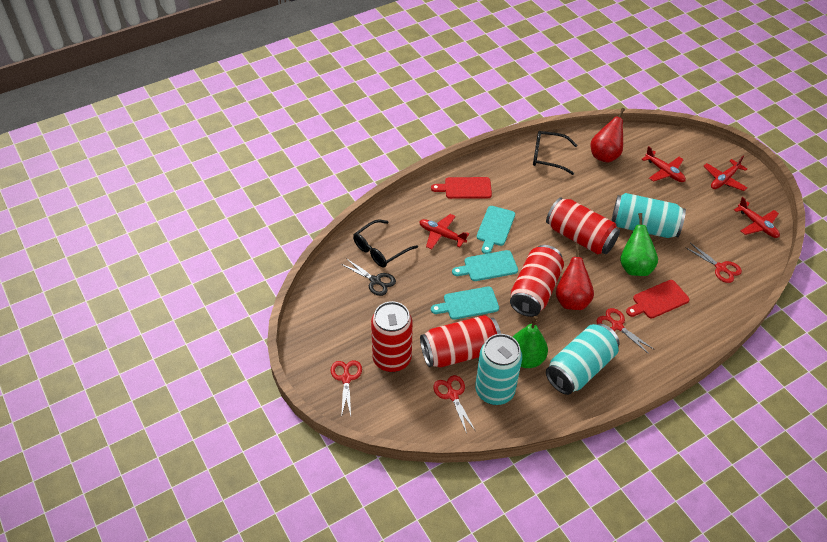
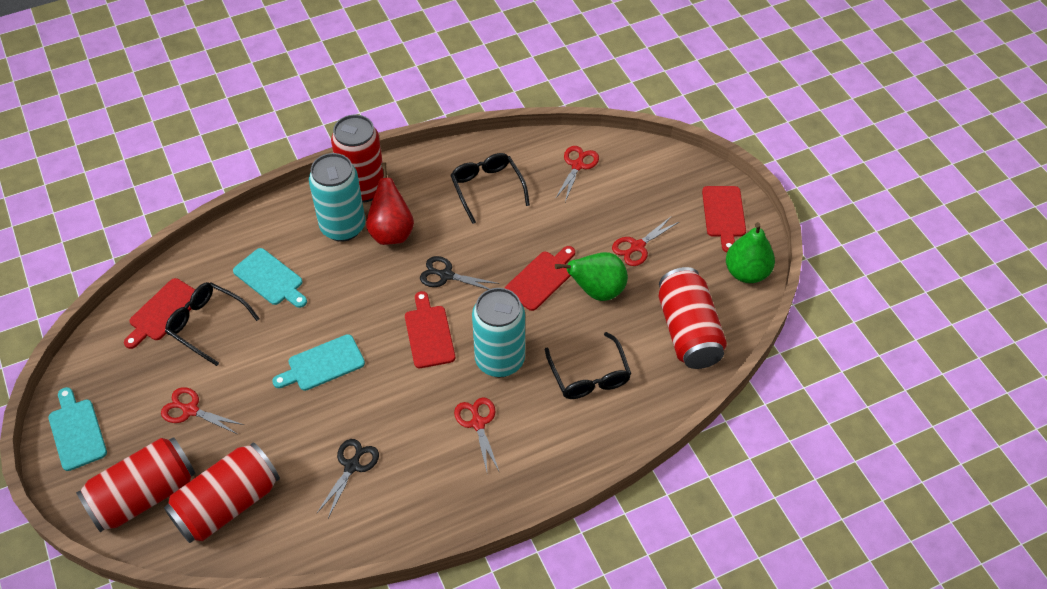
black glasses: 2 -> 3
black scissors: 1 -> 2
red cutting board: 2 -> 4
red pear: 2 -> 1
red plane: 4 -> 0
turquoise can: 3 -> 2

